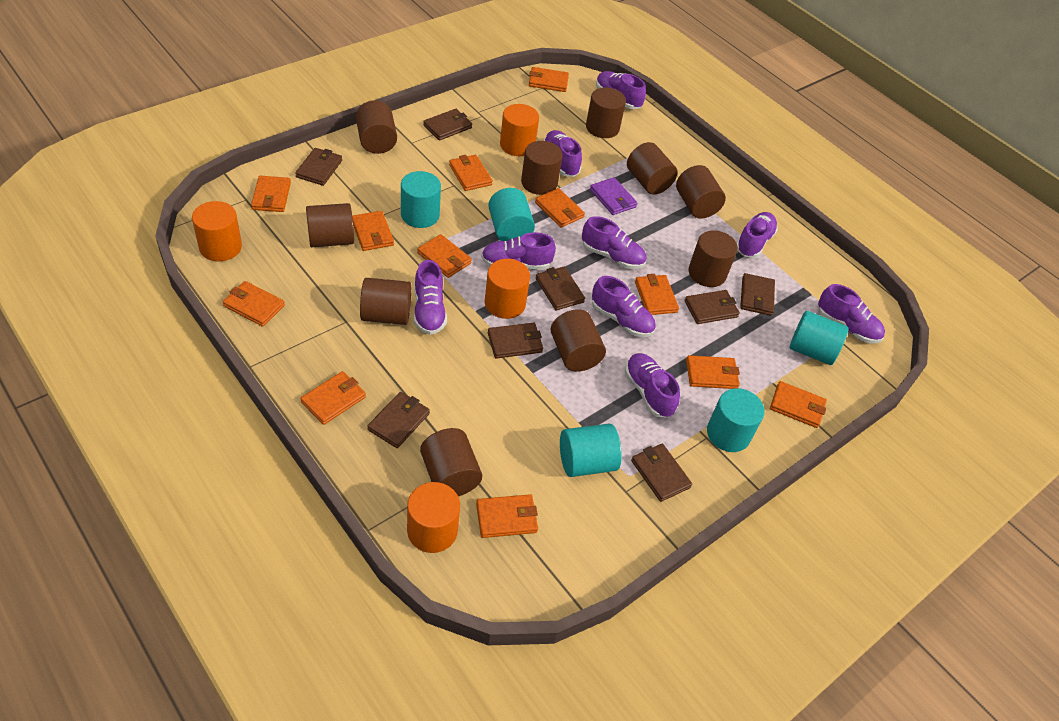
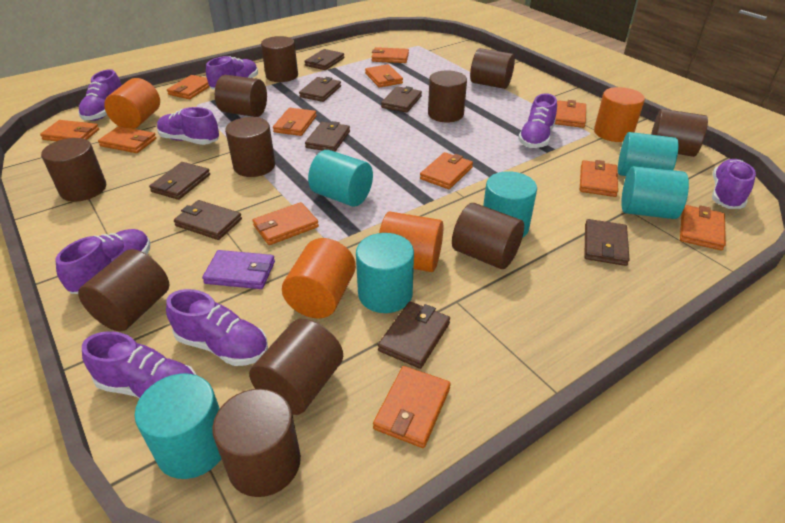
brown cylinder: 10 -> 11
purple shoe: 9 -> 8
turquoise cylinder: 5 -> 6

